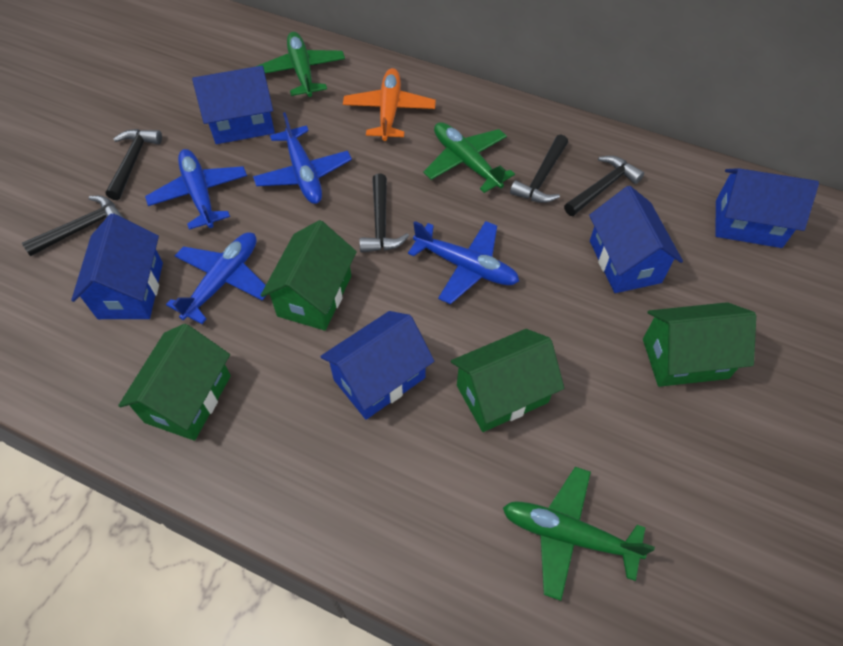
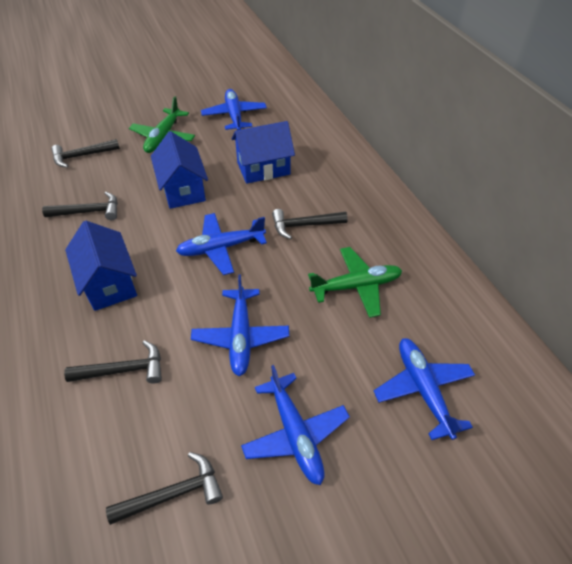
blue house: 5 -> 3
blue plane: 4 -> 5
green house: 4 -> 0
green plane: 3 -> 2
orange plane: 1 -> 0

